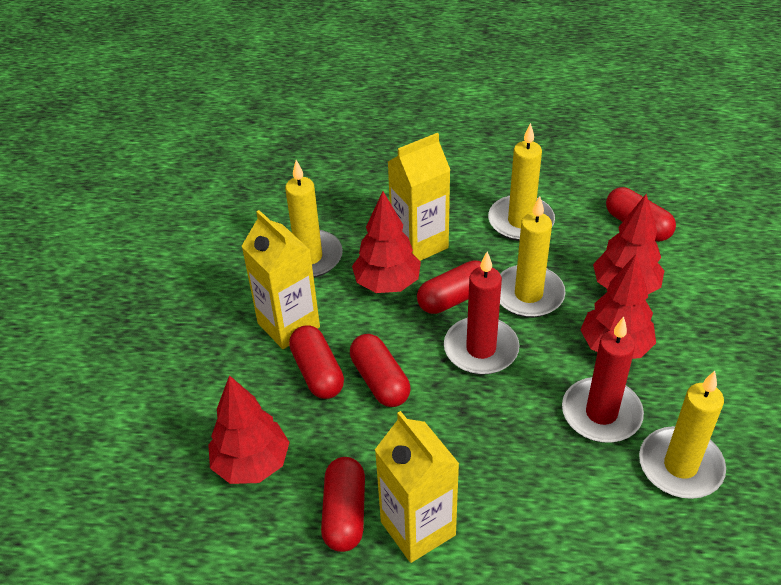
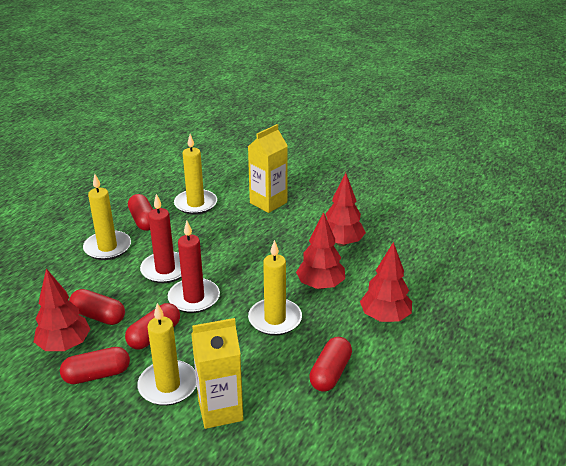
yellow carton: 3 -> 2

